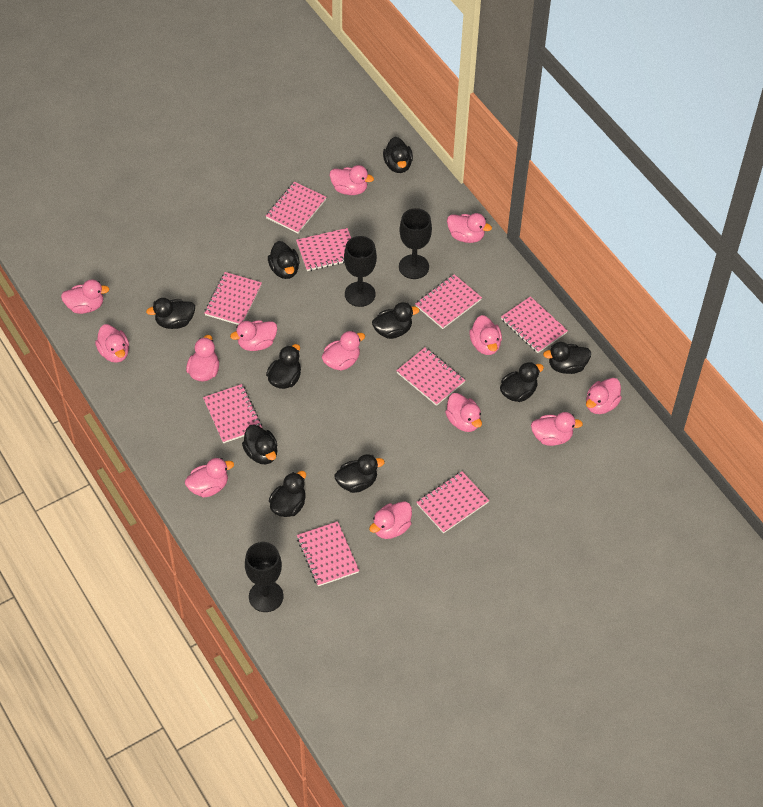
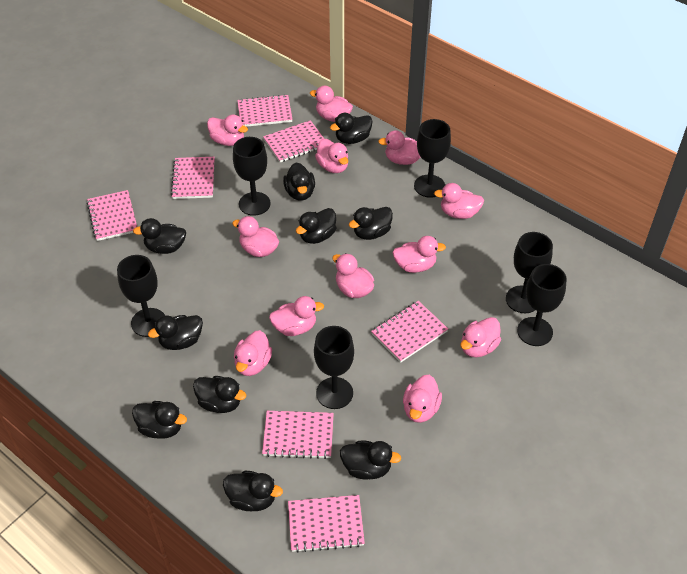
black goblet: 3 -> 6
pink duck: 13 -> 12
pink notebook: 9 -> 7

